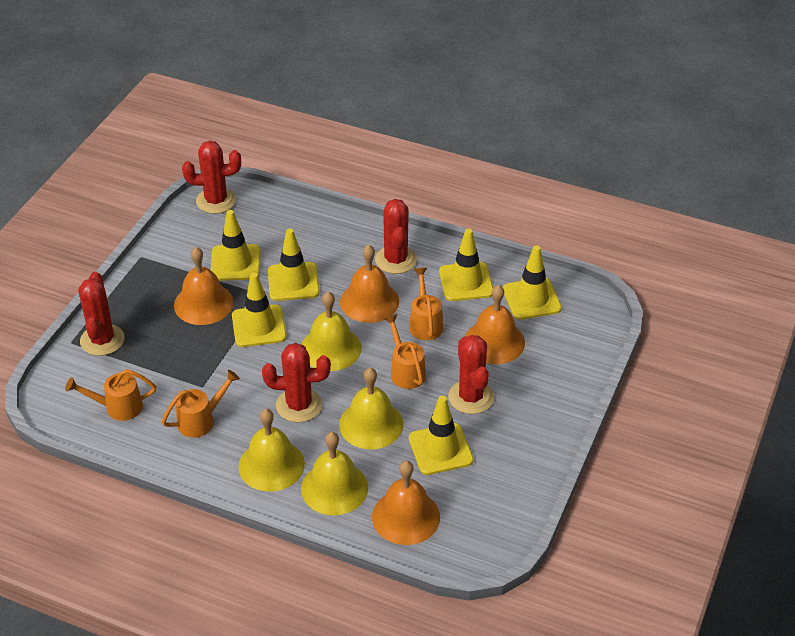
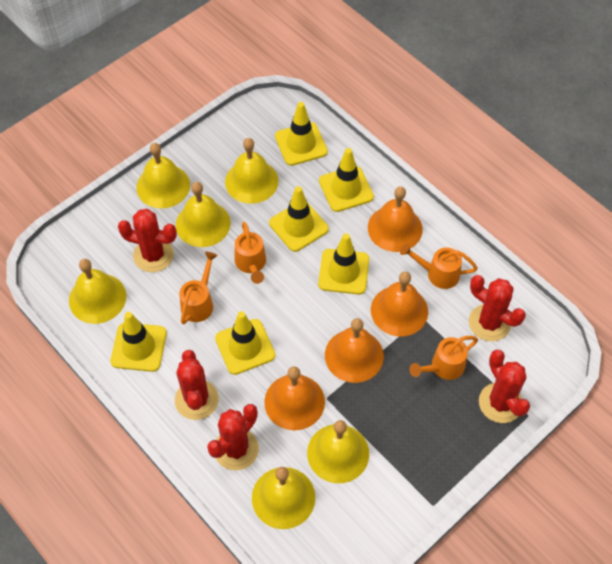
yellow bell: 4 -> 6

